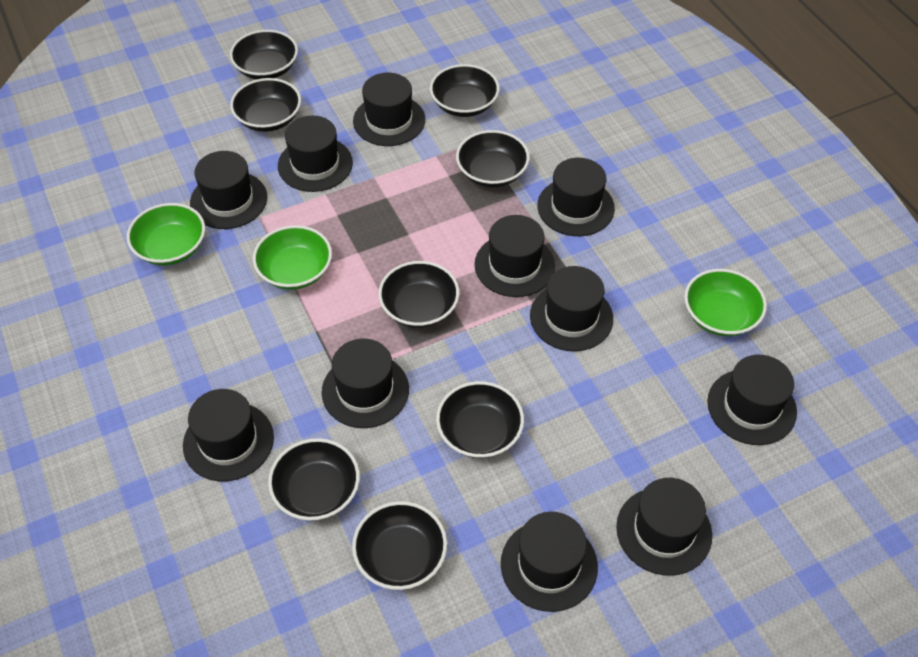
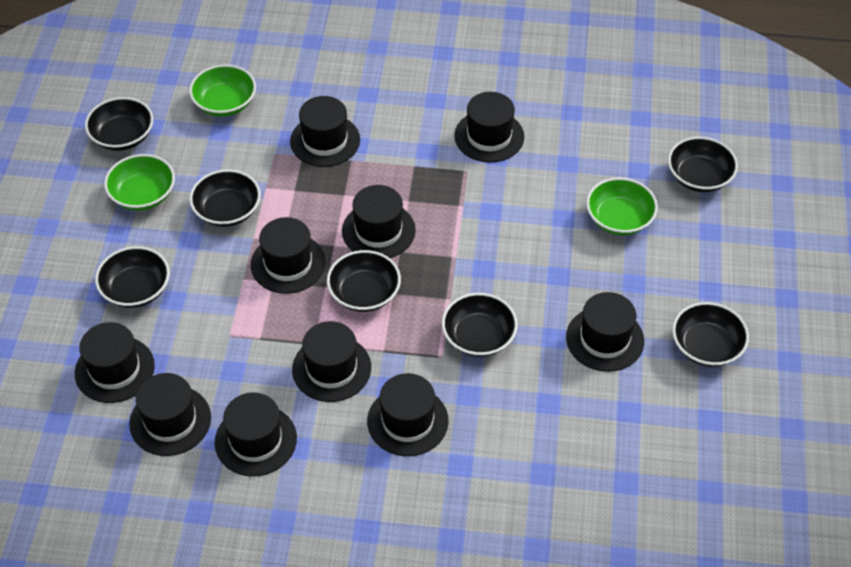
black bowl: 8 -> 7
black hat: 11 -> 10

